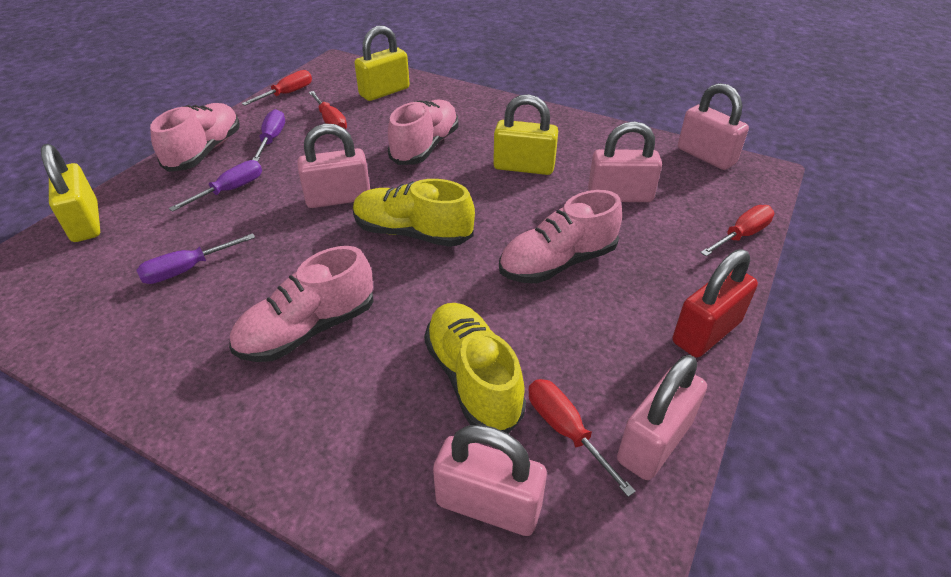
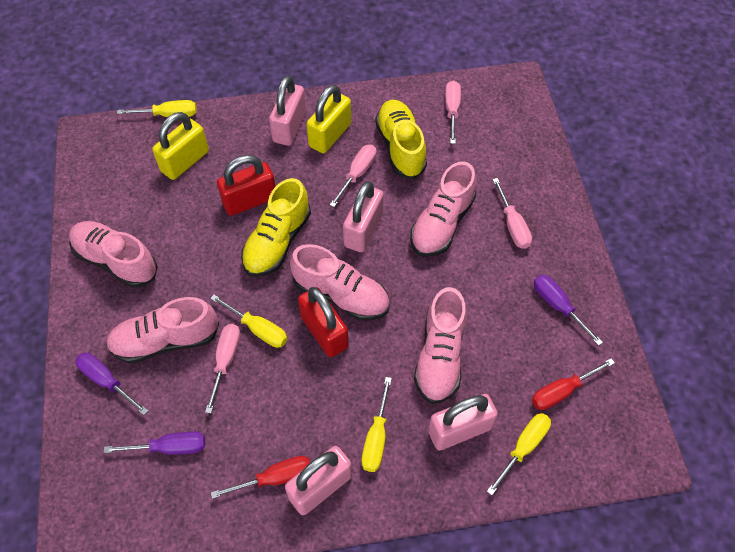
pink padlock: 5 -> 4
pink screwdriver: 0 -> 4
pink shoe: 4 -> 5
red padlock: 1 -> 2
red screwdriver: 4 -> 2
yellow padlock: 3 -> 2
yellow screwdriver: 0 -> 4

